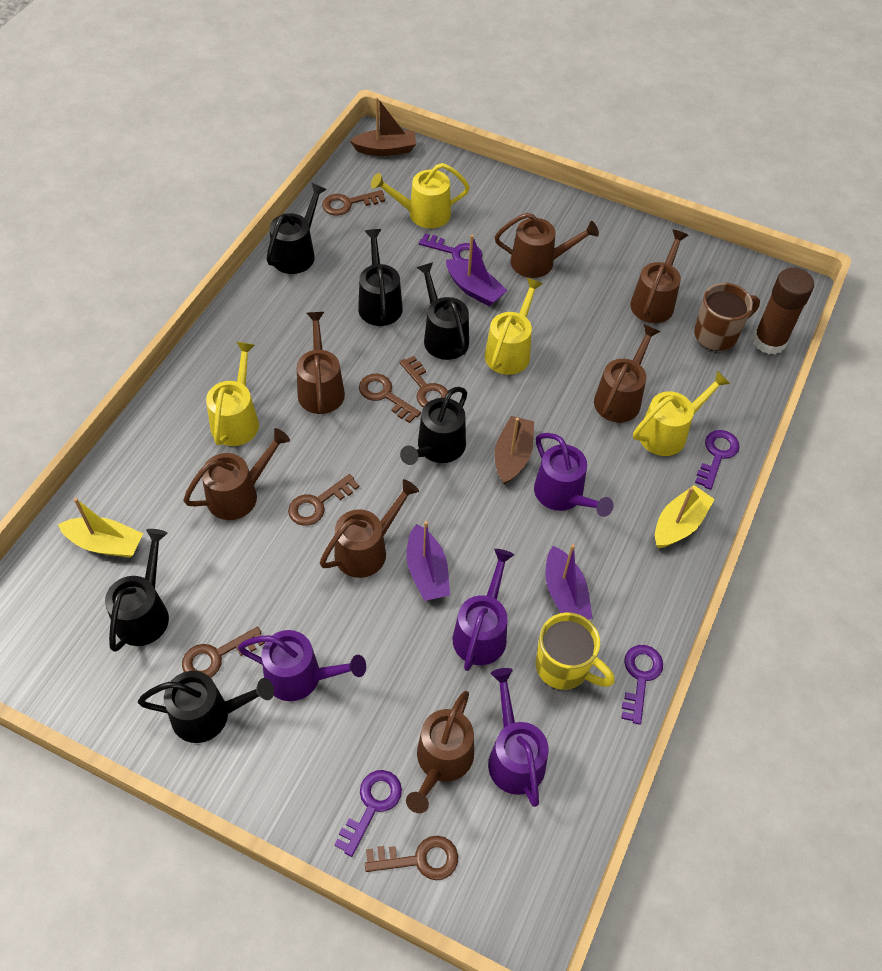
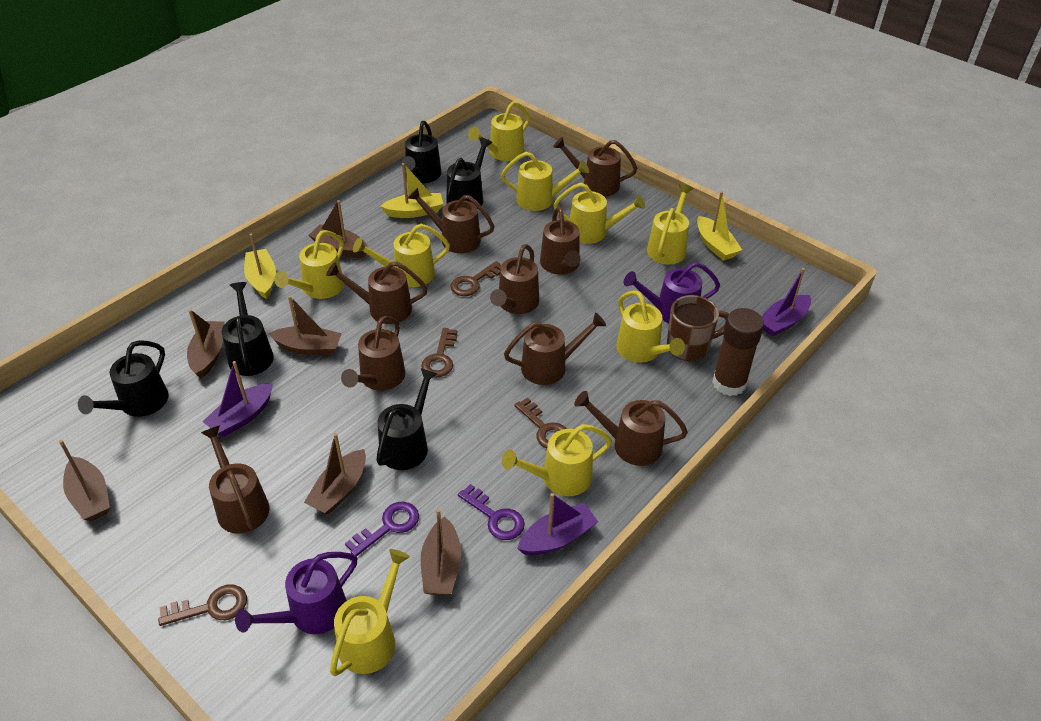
black watering can: 6 -> 5
brown boat: 2 -> 6
brown key: 6 -> 4
brown watering can: 7 -> 9
purple key: 4 -> 2
purple watering can: 4 -> 2
yellow boat: 2 -> 3
yellow mug: 1 -> 0
yellow watering can: 4 -> 9

